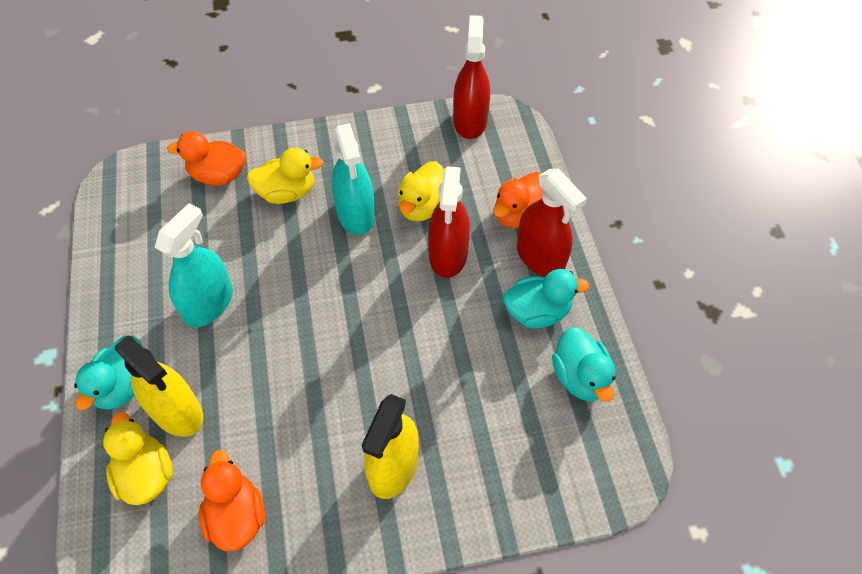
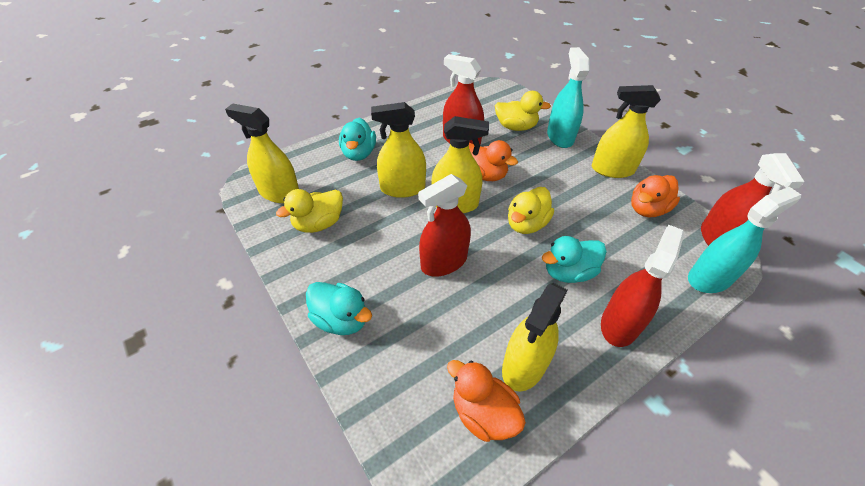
red spray bottle: 3 -> 4
yellow spray bottle: 2 -> 5

